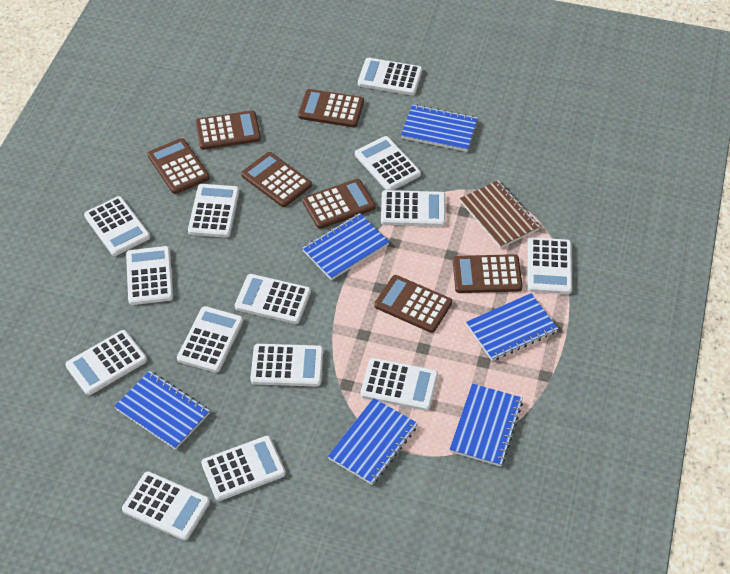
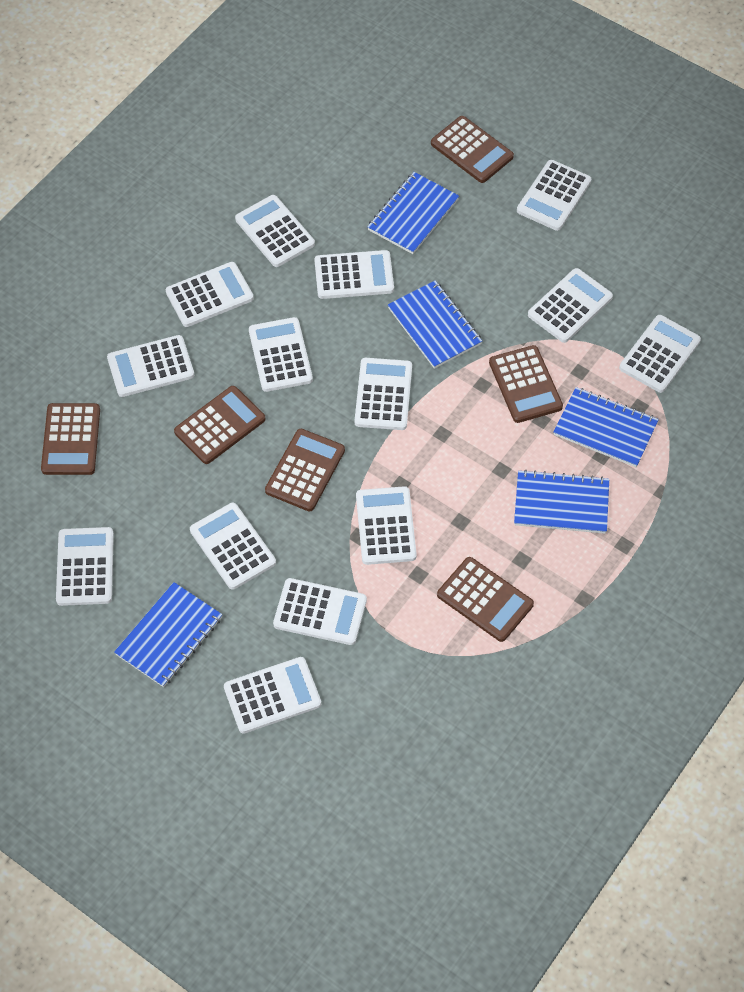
blue notebook: 6 -> 5
brown calculator: 7 -> 6
brown notebook: 1 -> 0

